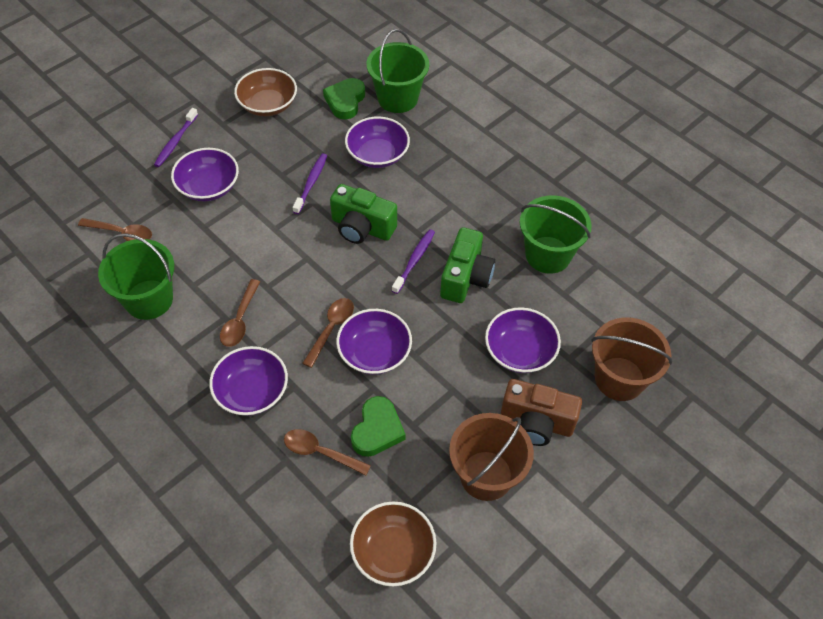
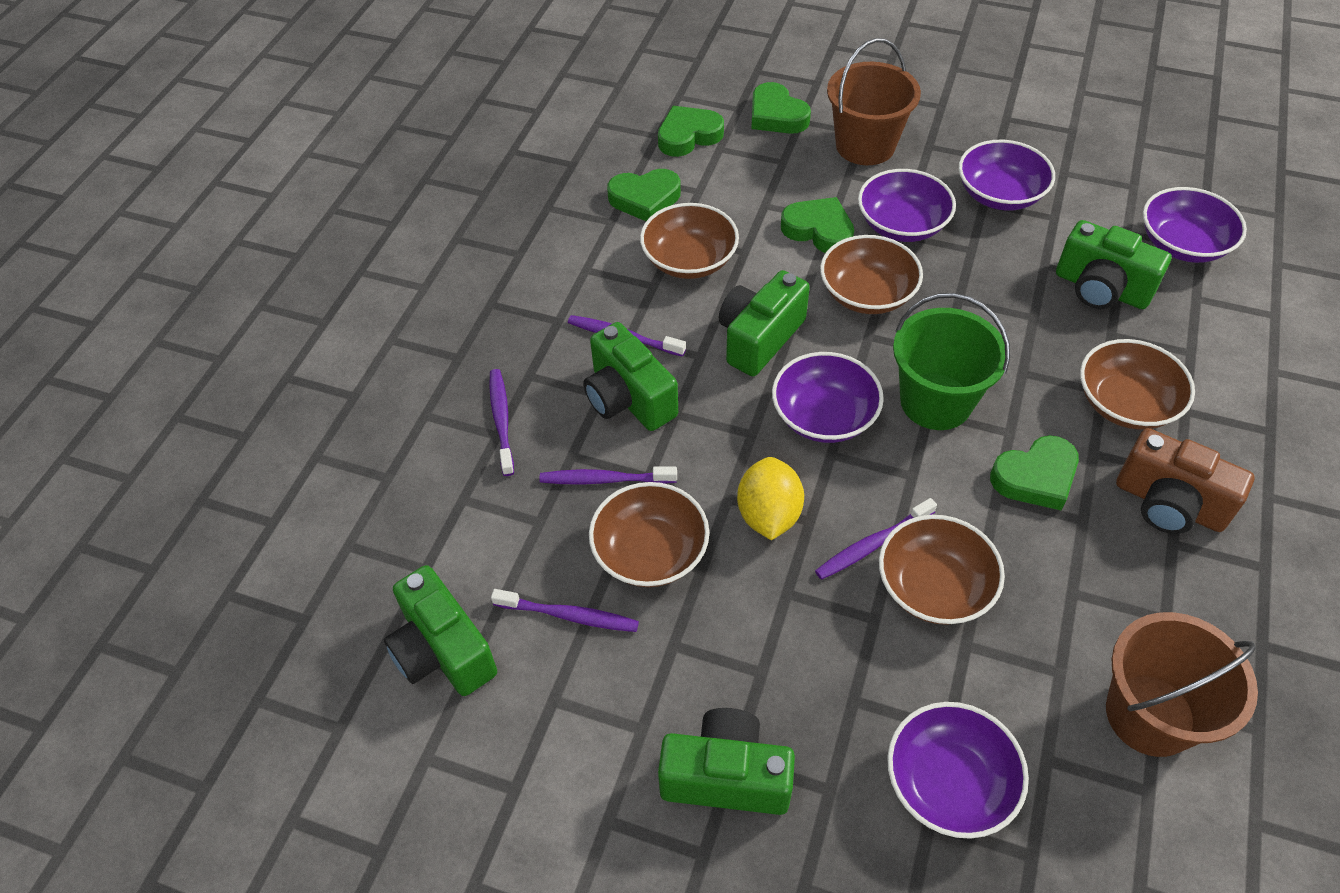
brown bowl: 2 -> 5
brown spoon: 4 -> 0
green bucket: 3 -> 1
green camera: 2 -> 5
green heart: 2 -> 5
purple toothbrush: 3 -> 5
yellow lemon: 0 -> 1

